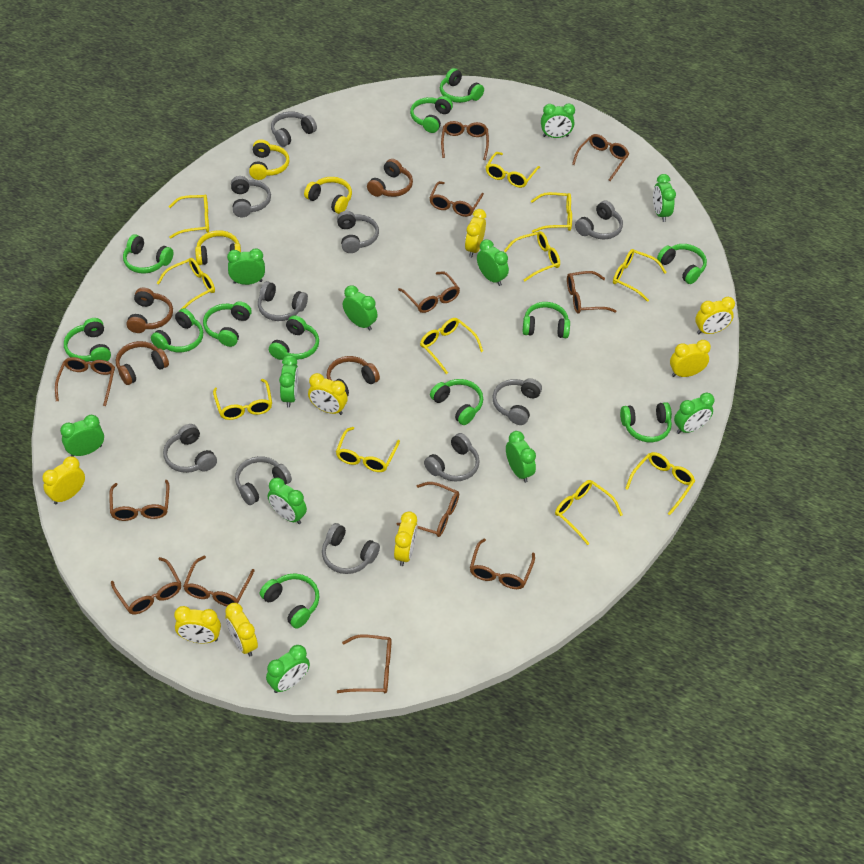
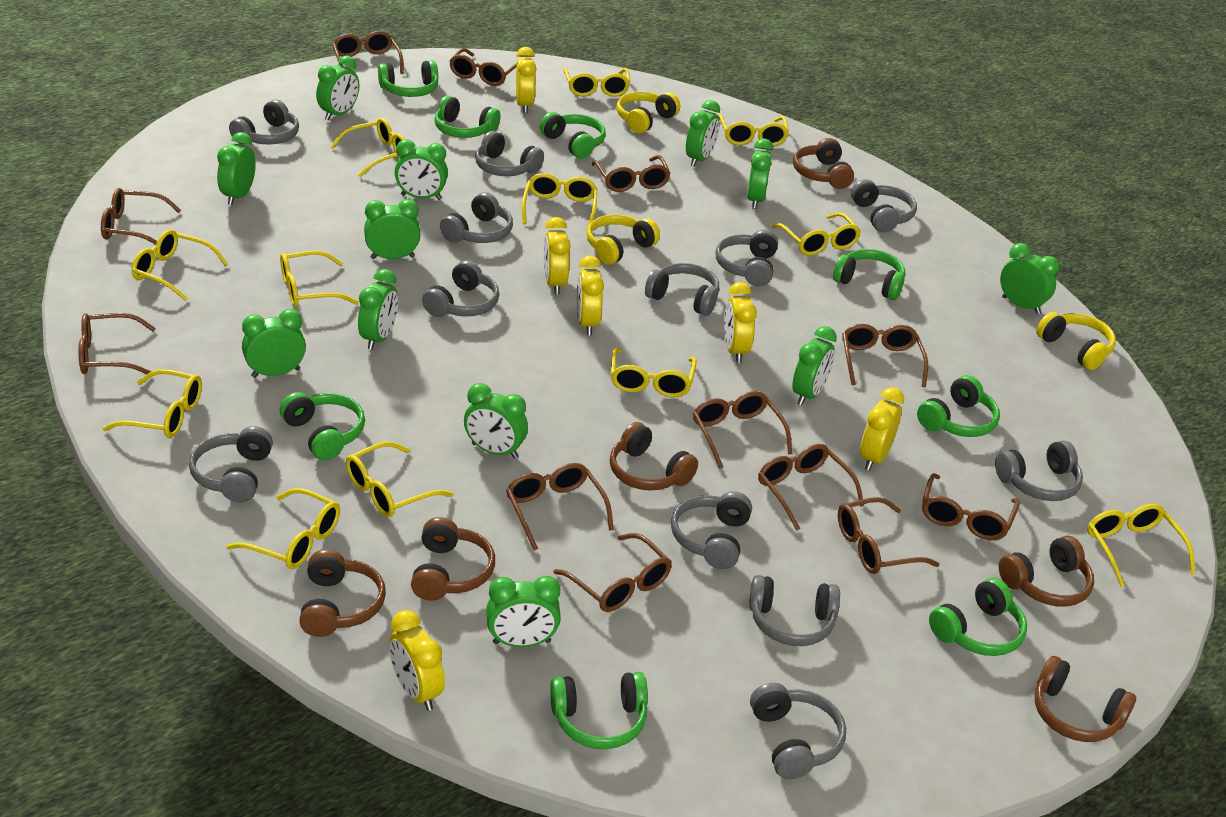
brown headphones: 4 -> 6
green clock: 11 -> 12
green headphones: 12 -> 8
grey headphones: 10 -> 12
yellow clock: 8 -> 6
yellow glasses: 11 -> 12

